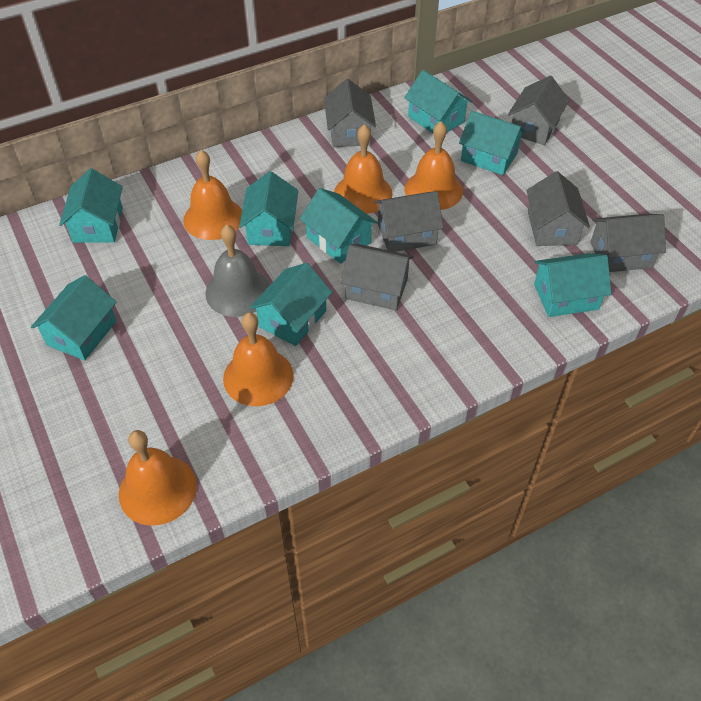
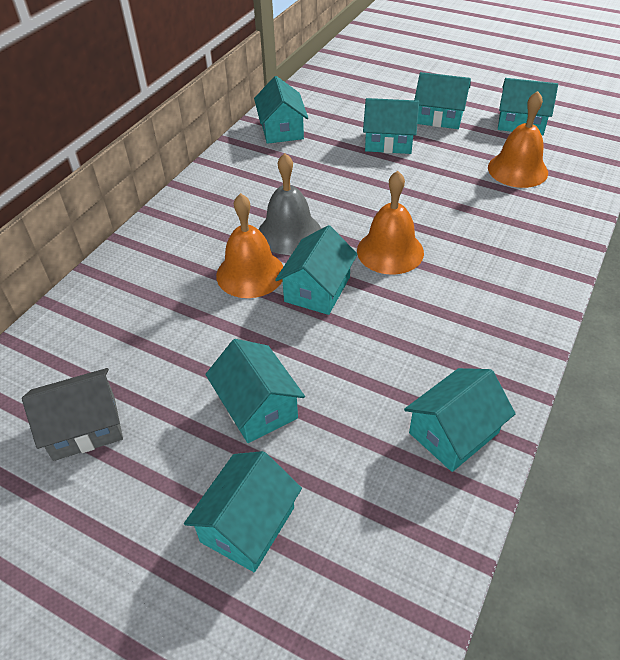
grey house: 6 -> 1
orange bell: 5 -> 3

